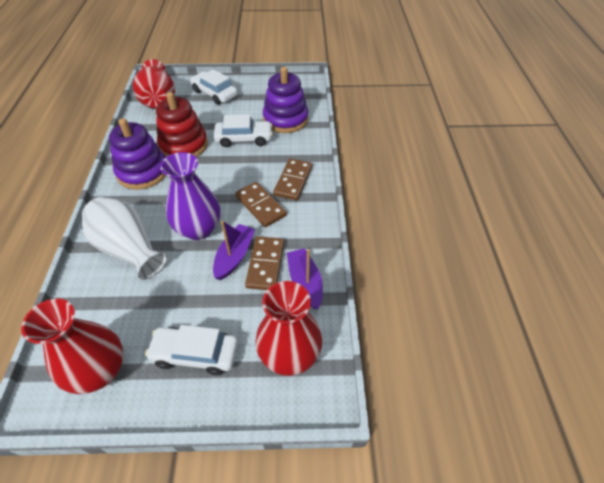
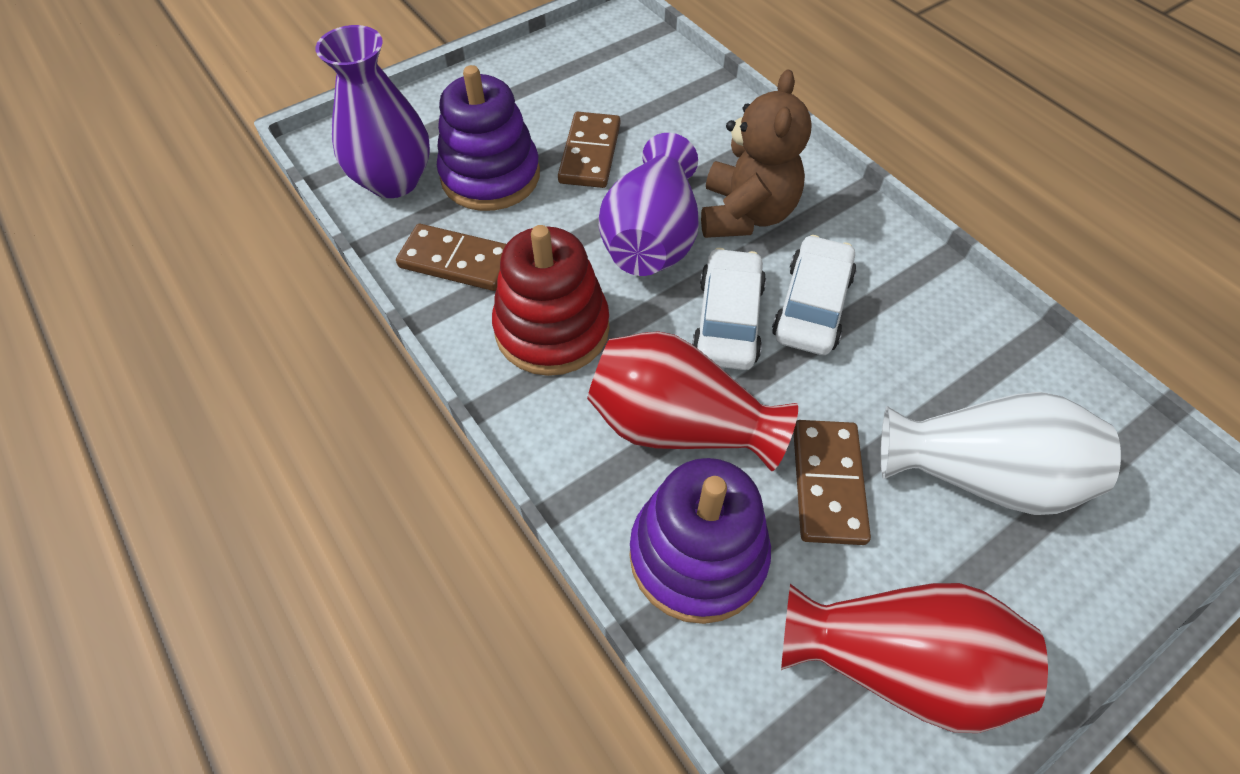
brown teddy bear: 0 -> 1
purple boat: 2 -> 0
purple vase: 1 -> 2
red vase: 3 -> 2
white car: 3 -> 2

